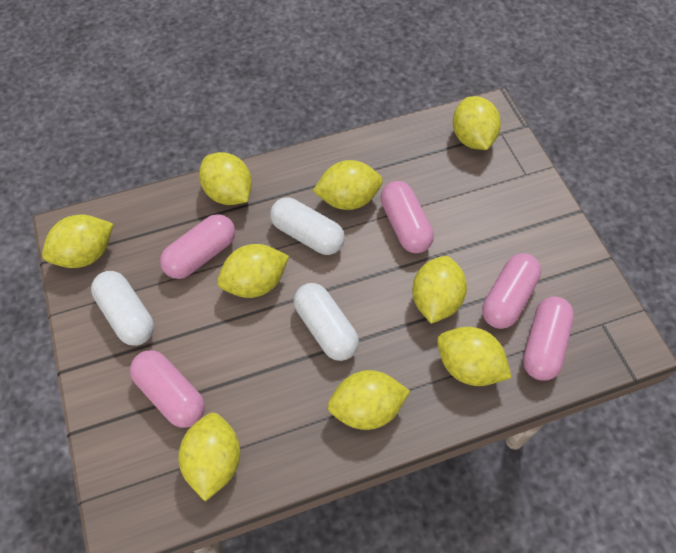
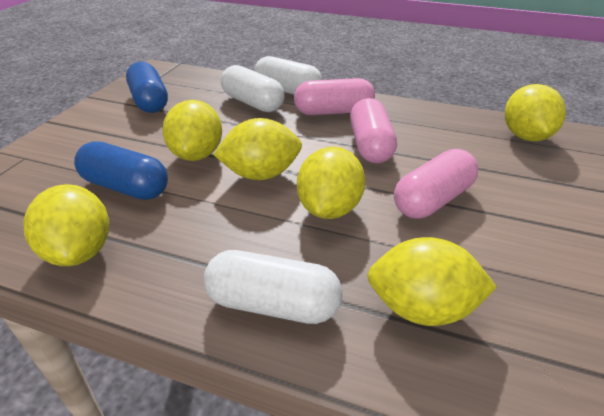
blue capsule: 0 -> 2
pink capsule: 5 -> 3
yellow lemon: 9 -> 6

